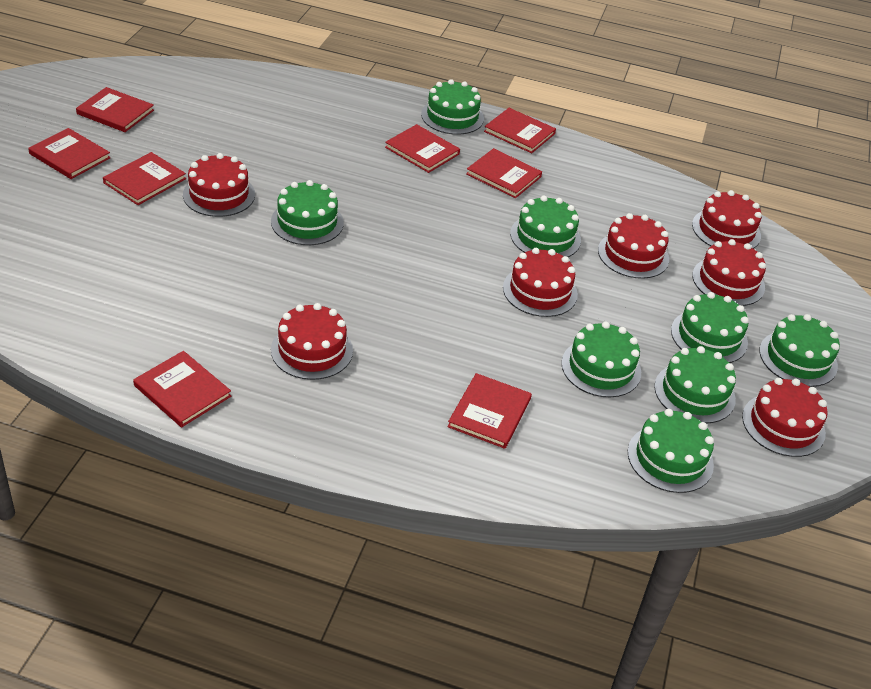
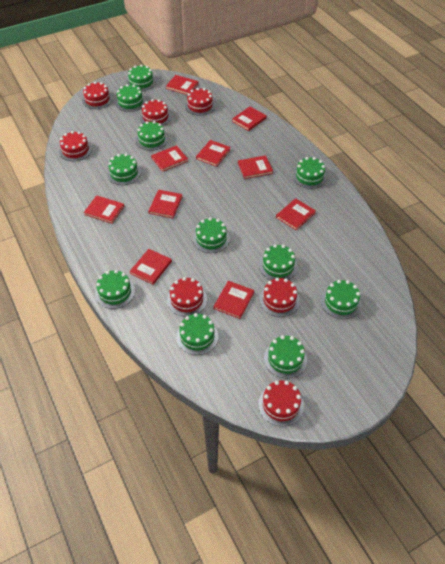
green cake: 8 -> 11
red book: 8 -> 10

